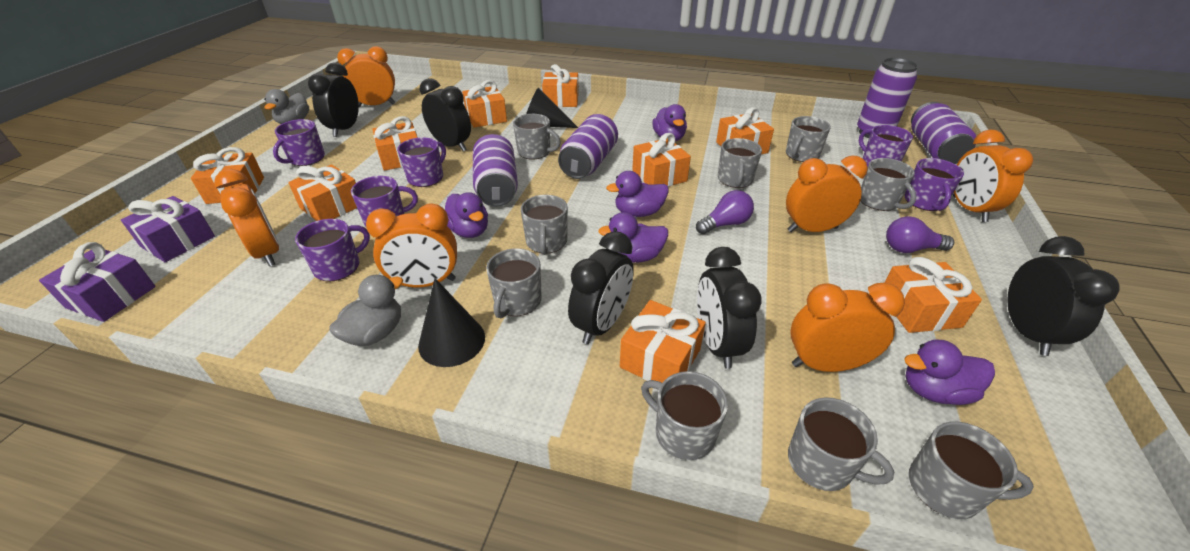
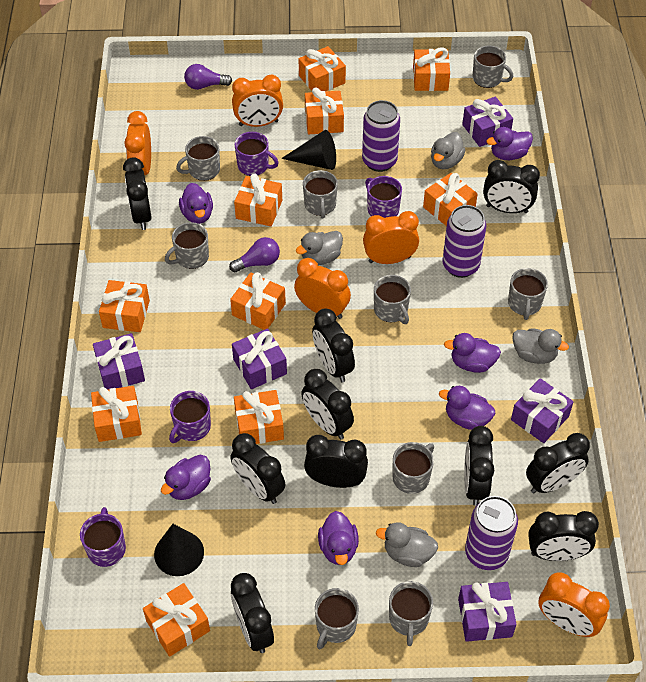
black clock: 5 -> 10
grey duck: 2 -> 4
orange clock: 6 -> 5
orange gift: 9 -> 10
purple can: 4 -> 3
purple duck: 5 -> 6
purple gift: 2 -> 5
purple mug: 6 -> 4

